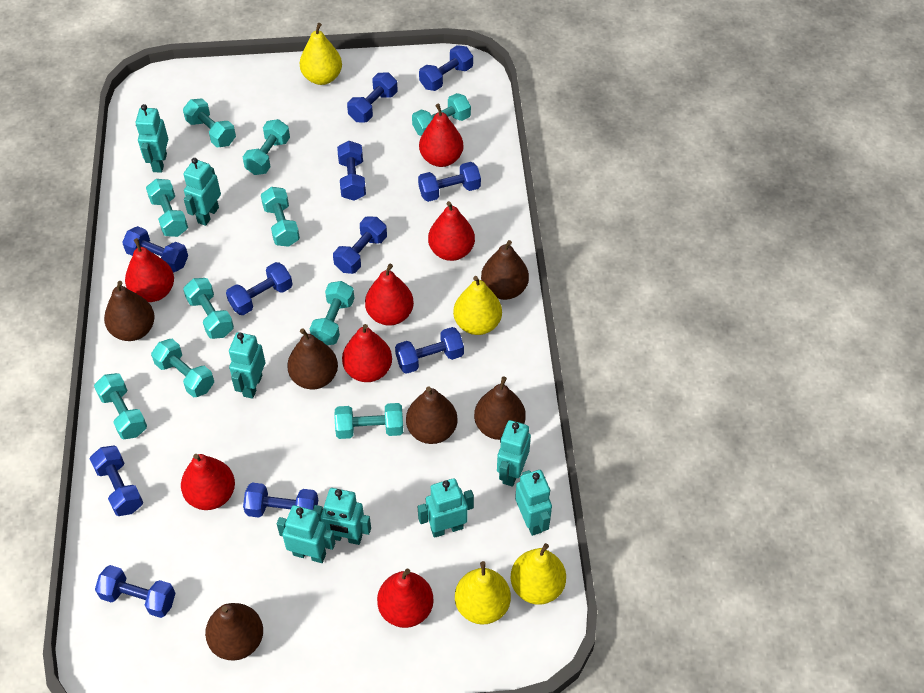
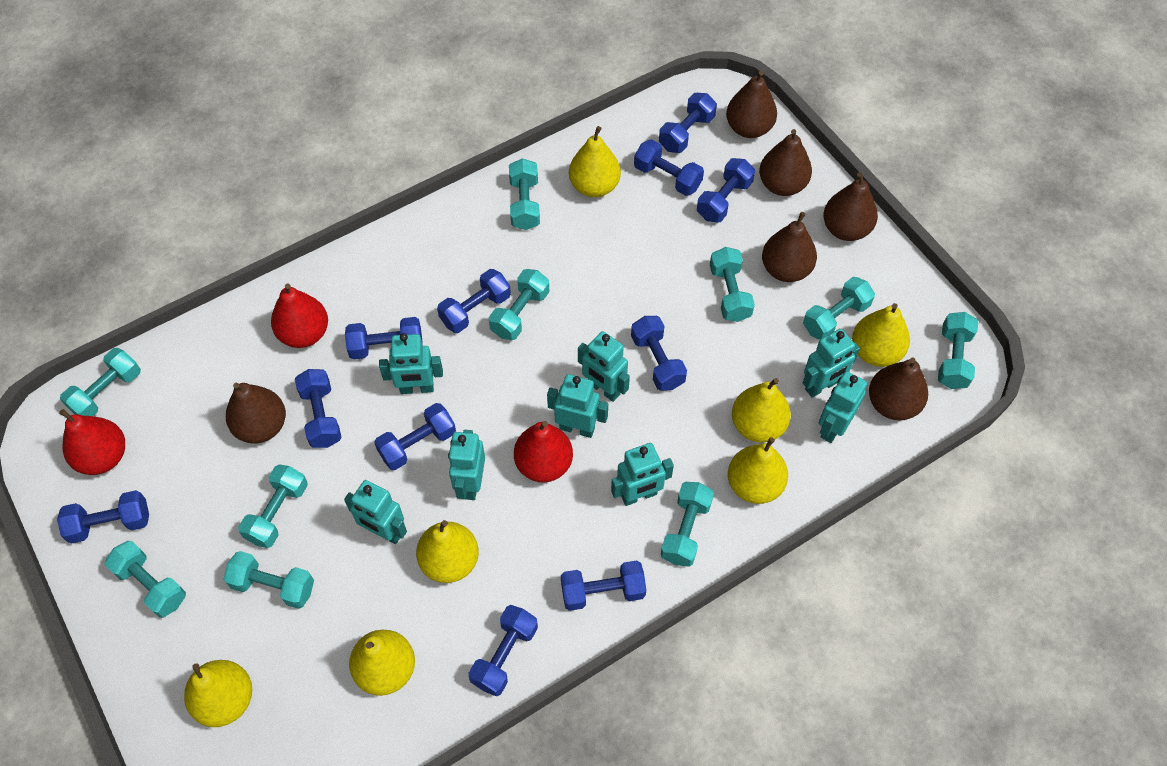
red pear: 7 -> 3
yellow pear: 4 -> 7

